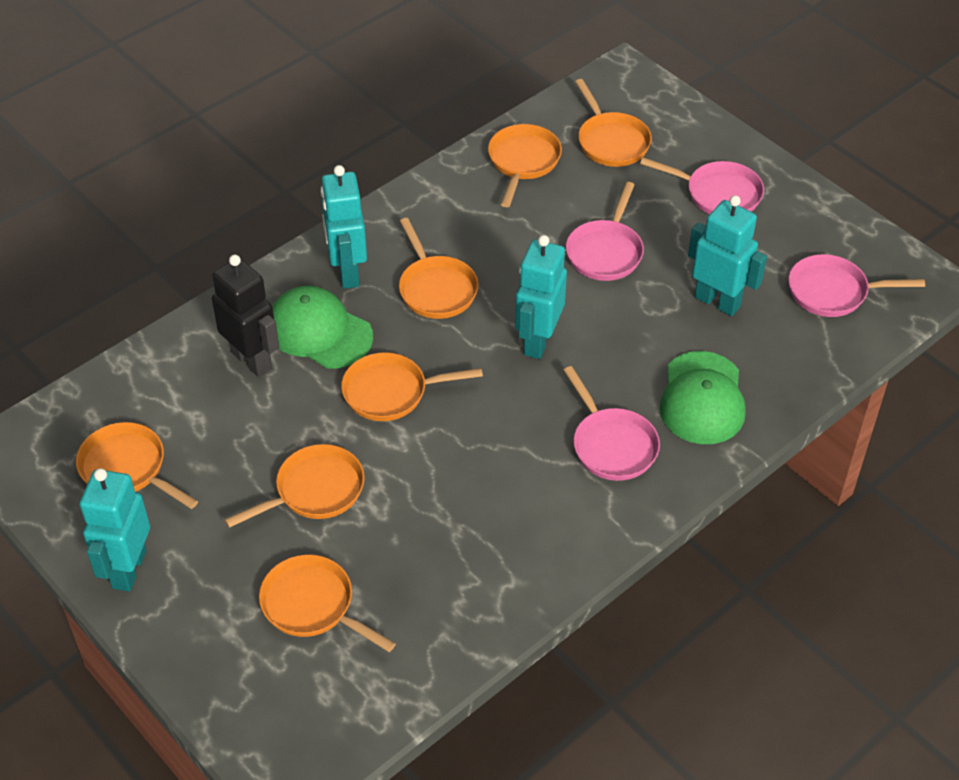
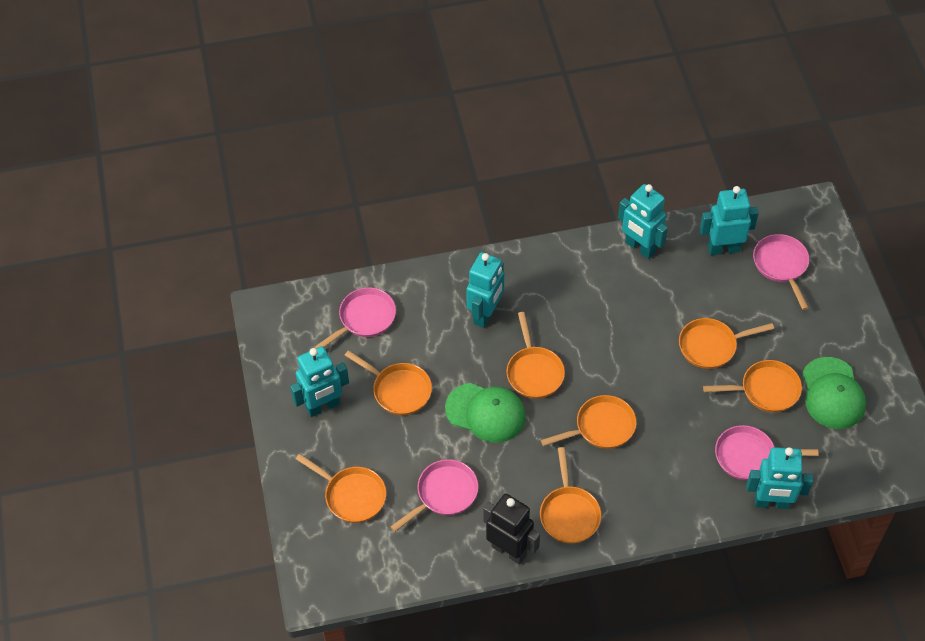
turquoise robot: 4 -> 5

